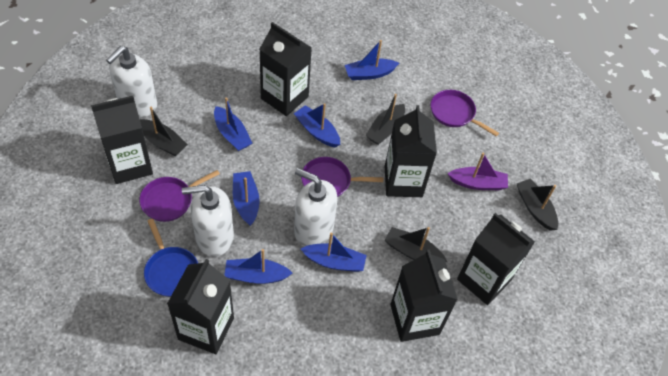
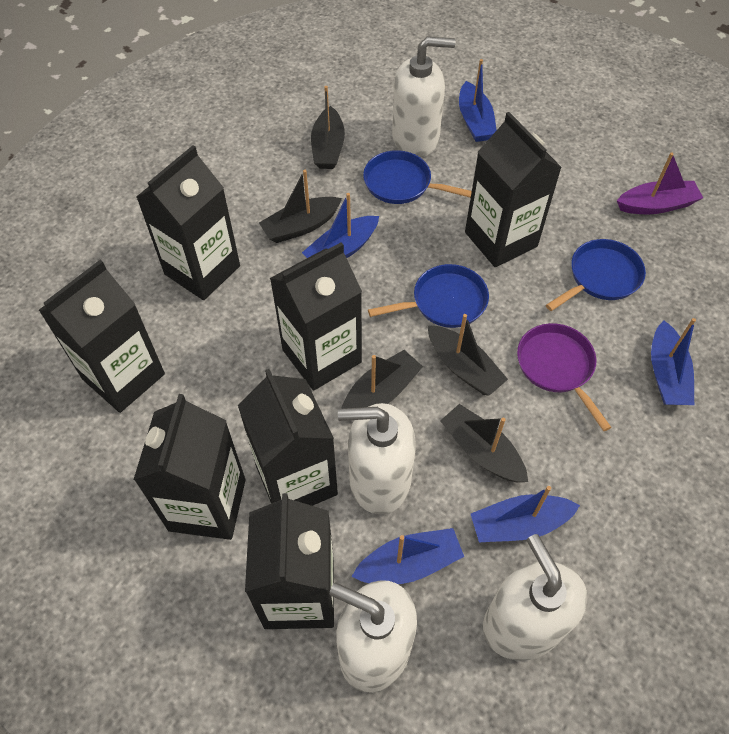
black boat: 4 -> 5
black carton: 6 -> 7
blue boat: 6 -> 5
blue pan: 1 -> 3
purple pan: 3 -> 1
white soap dispenser: 3 -> 4

